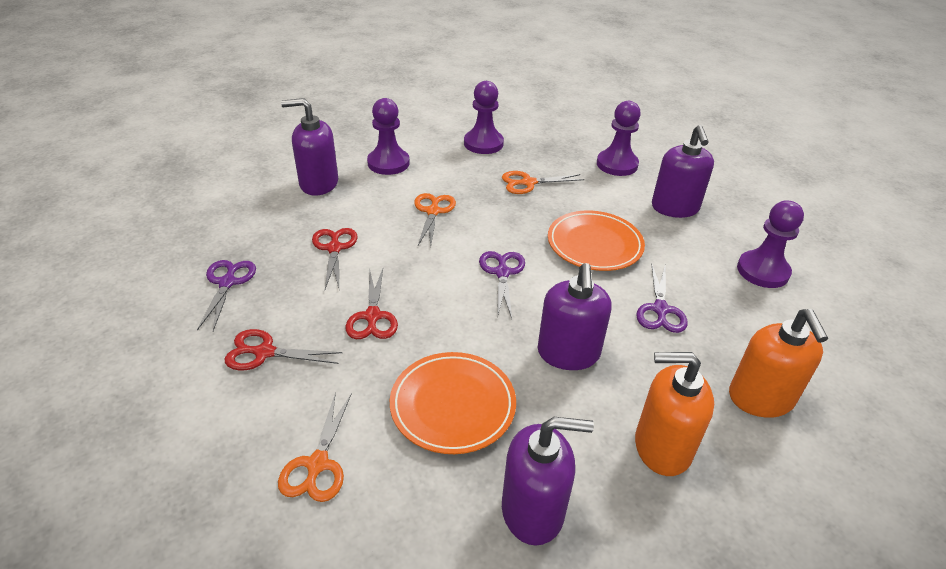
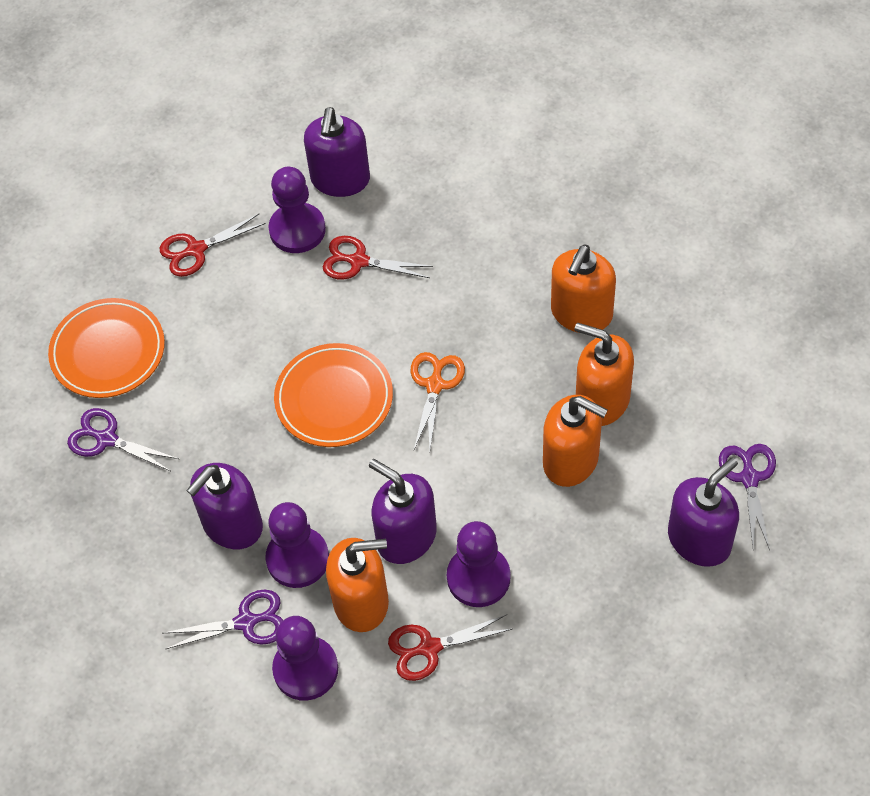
orange scissors: 3 -> 1
orange soap dispenser: 2 -> 4

